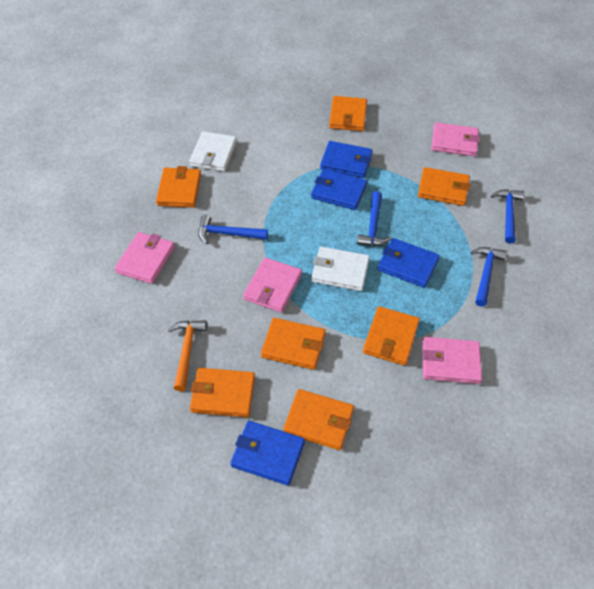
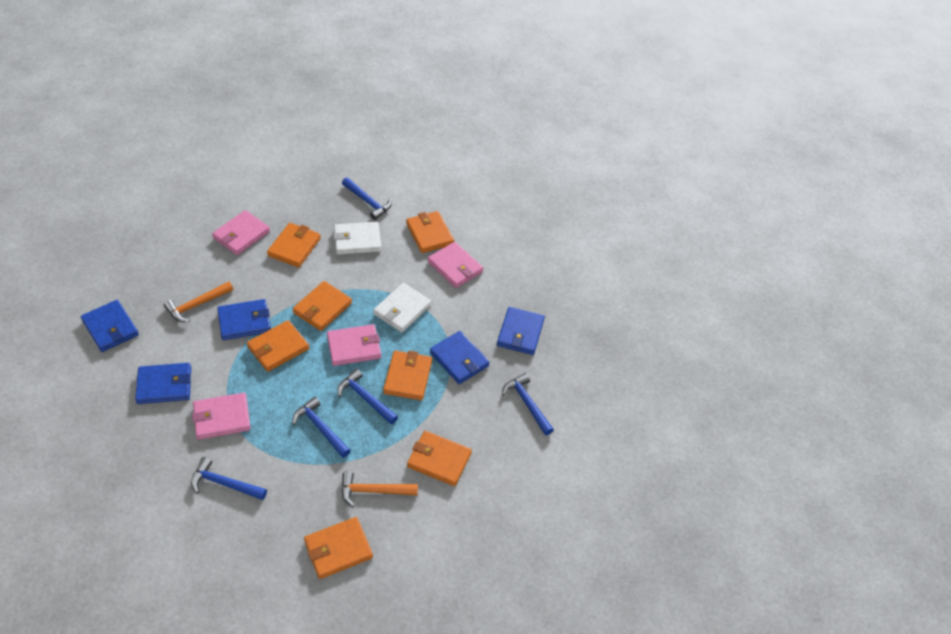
blue hammer: 4 -> 5
blue wallet: 4 -> 5
orange hammer: 1 -> 2

